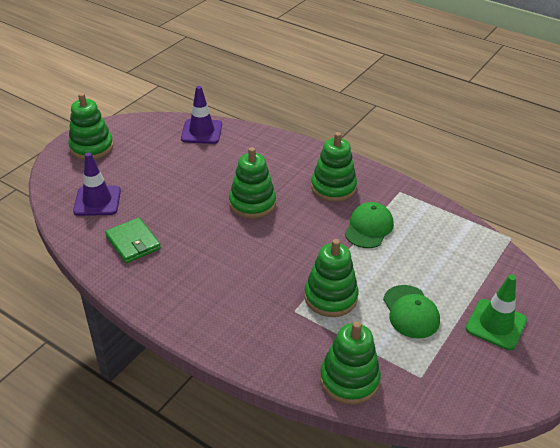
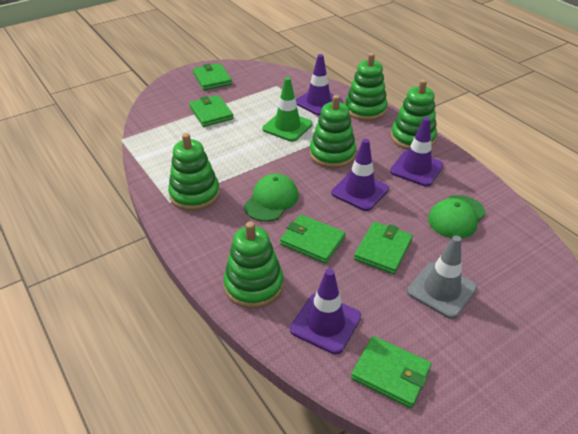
green wallet: 1 -> 5
grey traffic cone: 0 -> 1
purple traffic cone: 2 -> 4

